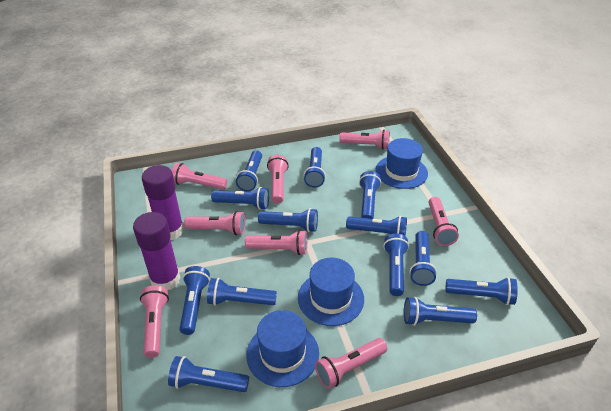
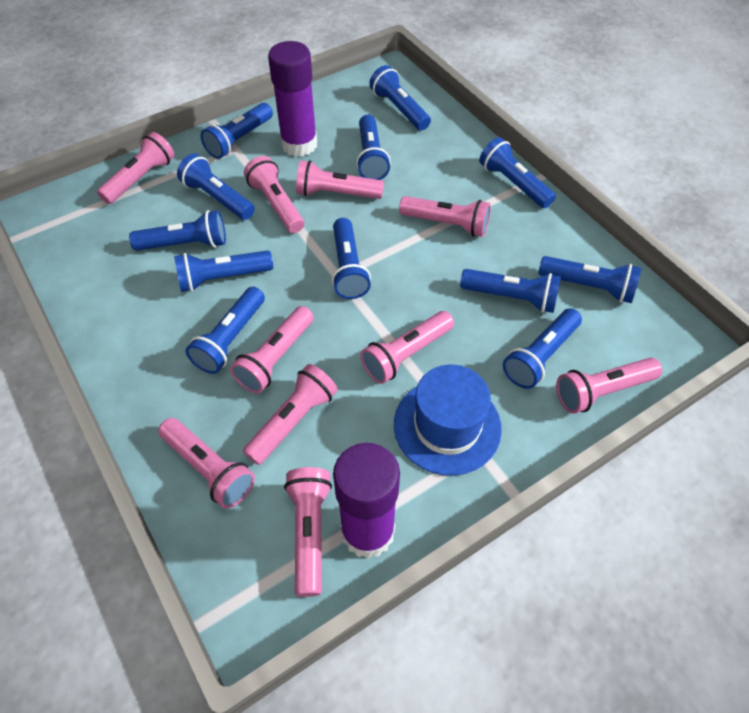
blue flashlight: 13 -> 12
blue hat: 3 -> 1
pink flashlight: 8 -> 10

